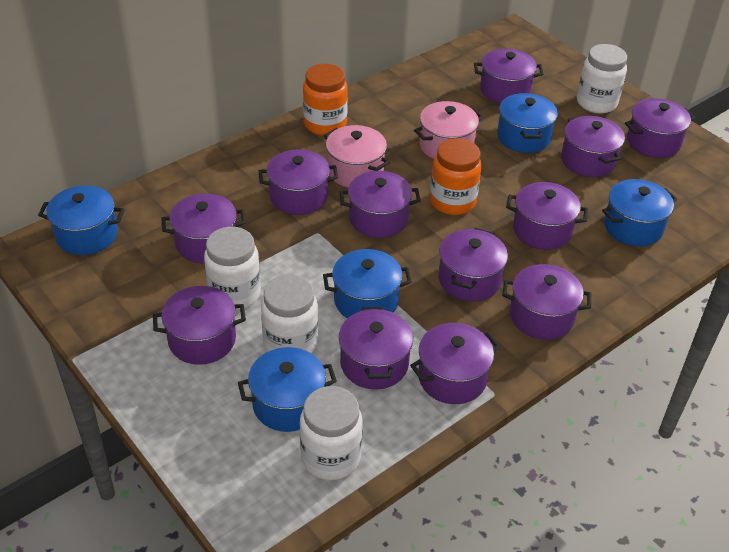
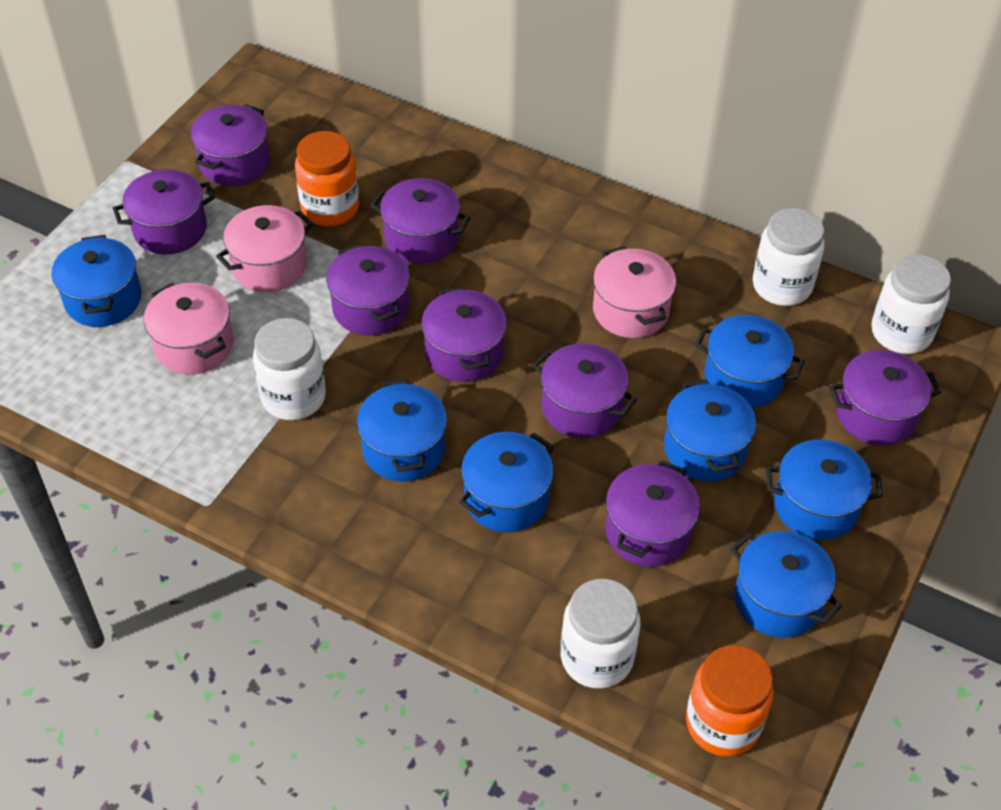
blue pot: 5 -> 7
pink pot: 2 -> 3
purple pot: 12 -> 8

